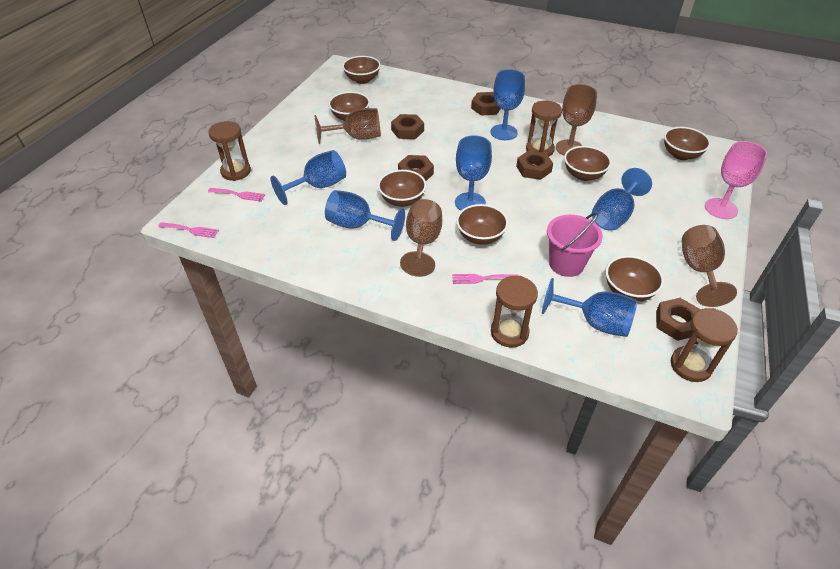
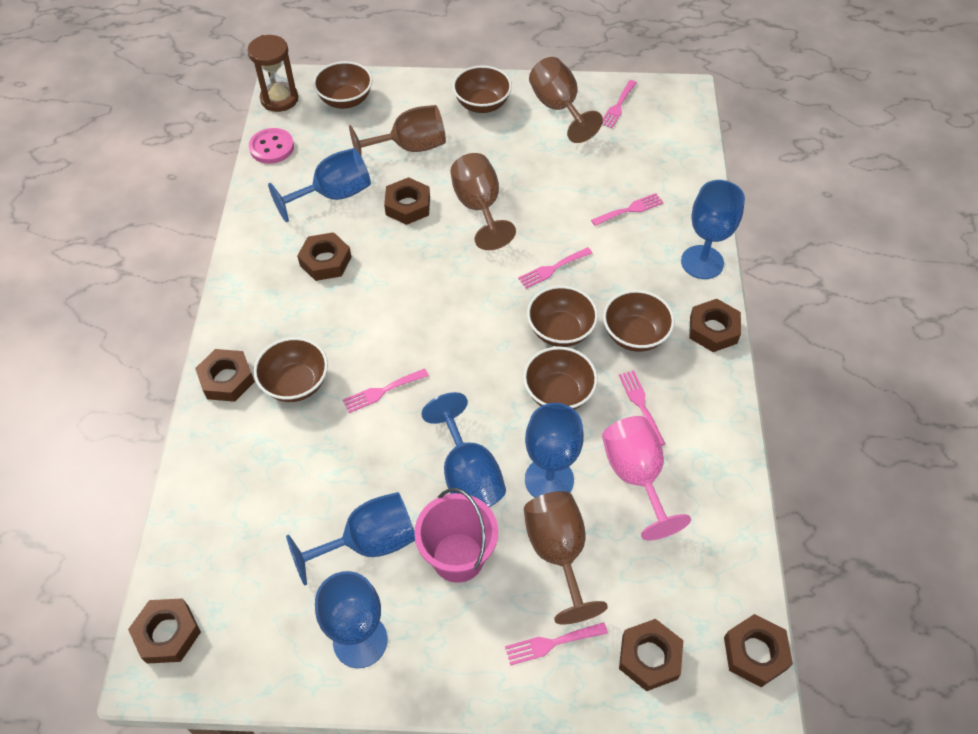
brown bowl: 7 -> 6
brown hourglass: 4 -> 1
brown nut: 5 -> 7
pink button: 0 -> 1
pink fork: 3 -> 6

